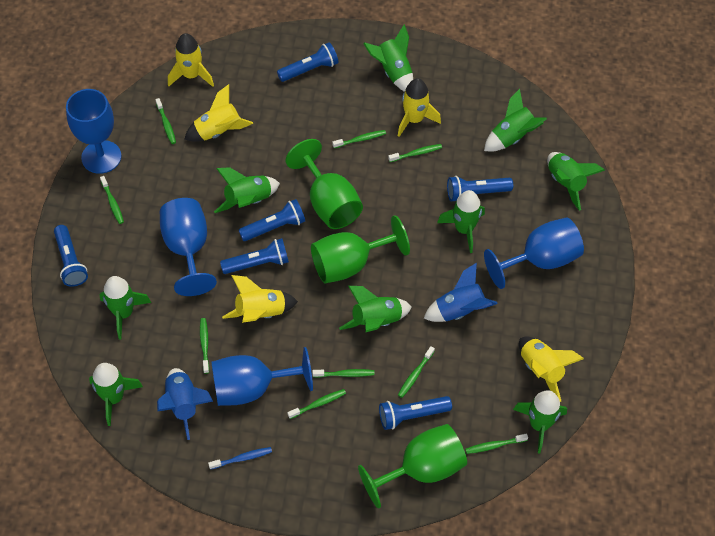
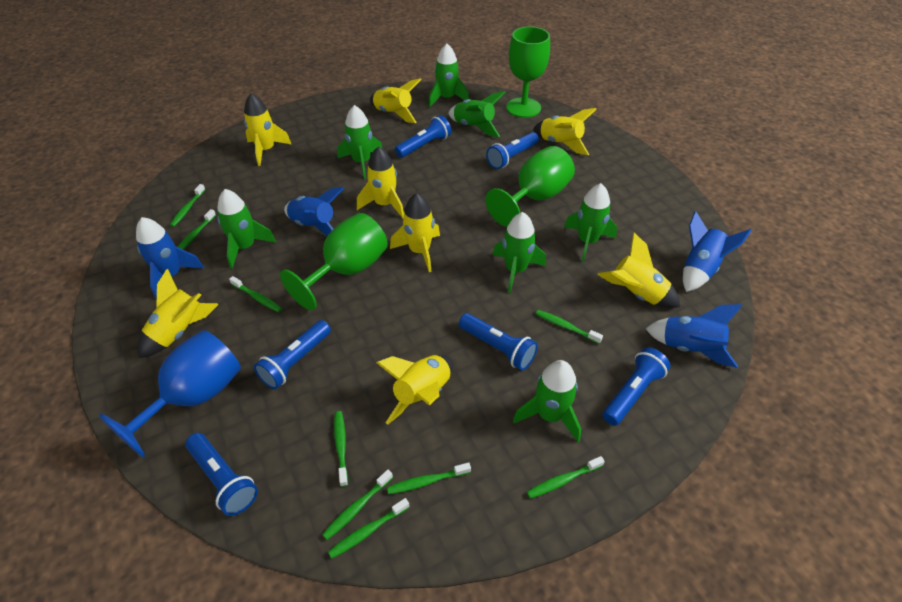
blue goblet: 4 -> 1
blue rocket: 2 -> 4
blue toothbrush: 1 -> 0
green rocket: 9 -> 7
yellow rocket: 5 -> 8

